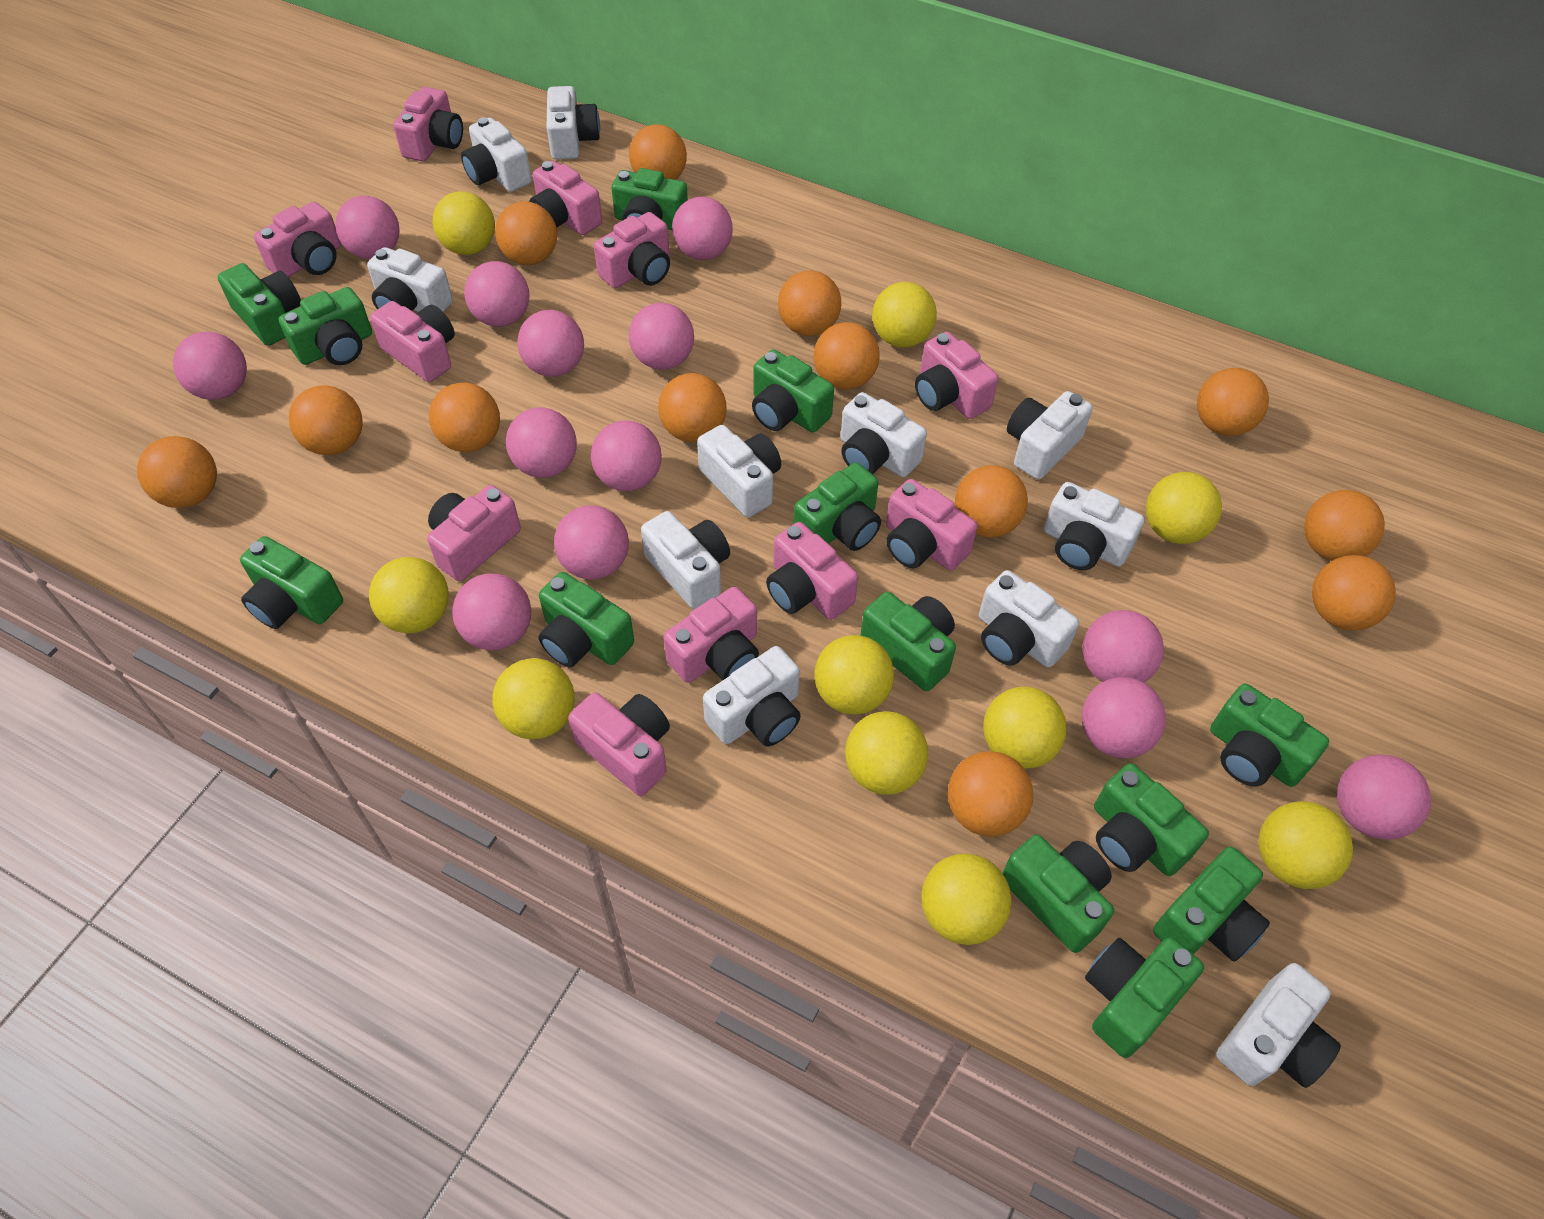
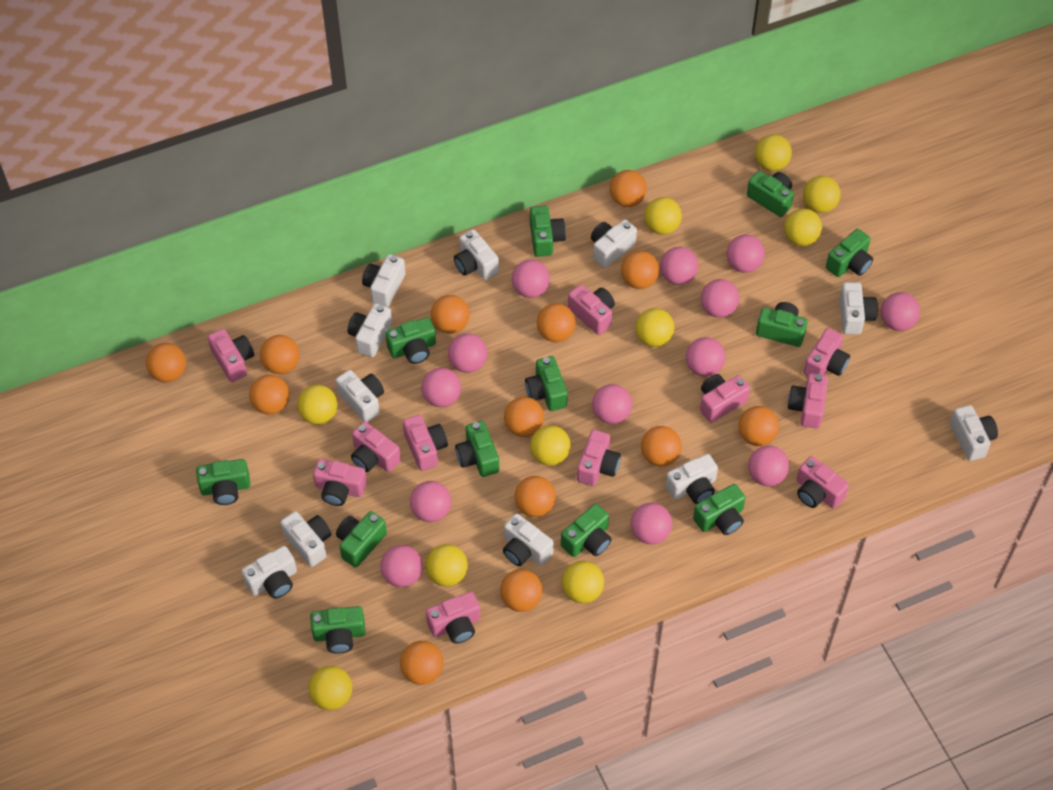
green camera: 13 -> 12

